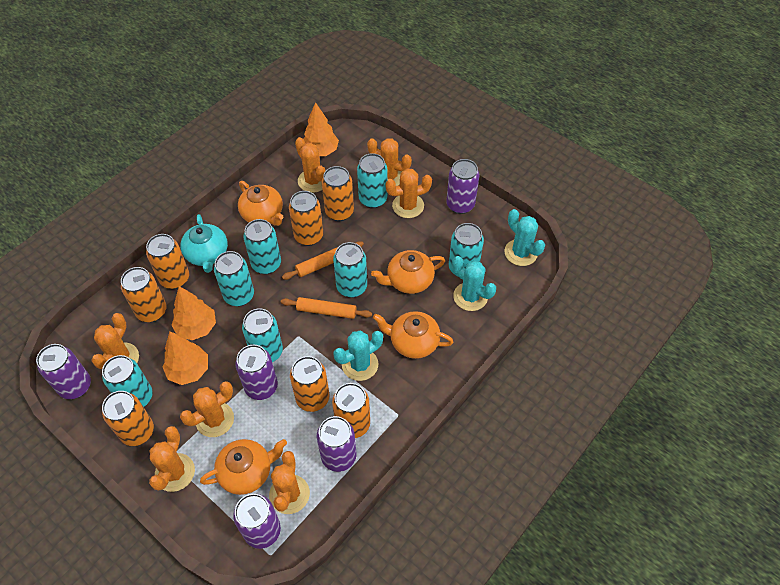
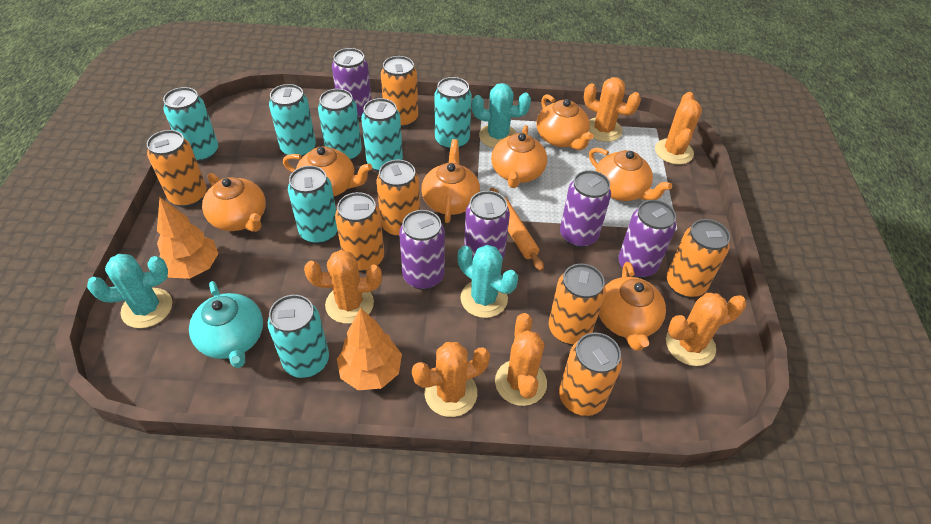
orange cactus: 7 -> 6
orange rolling pin: 2 -> 1
orange teapot: 4 -> 7
orange tree: 3 -> 2

